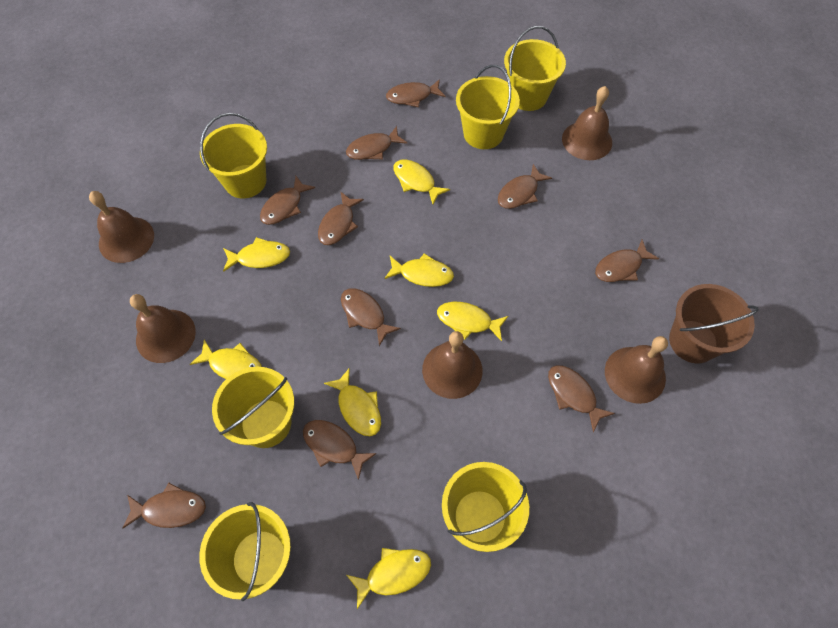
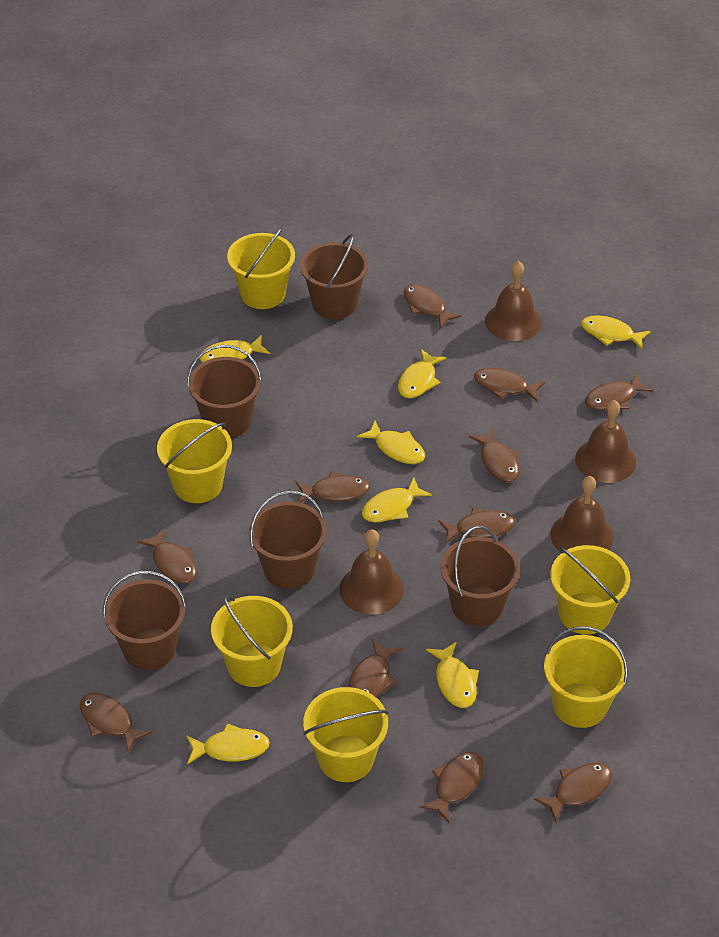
brown bell: 5 -> 4
brown bucket: 1 -> 5
brown fish: 10 -> 11

